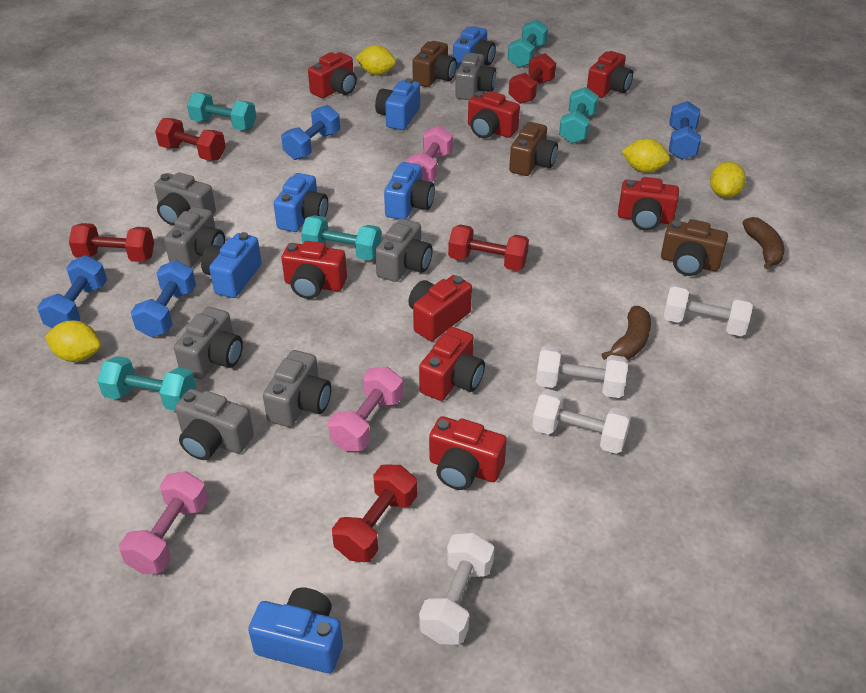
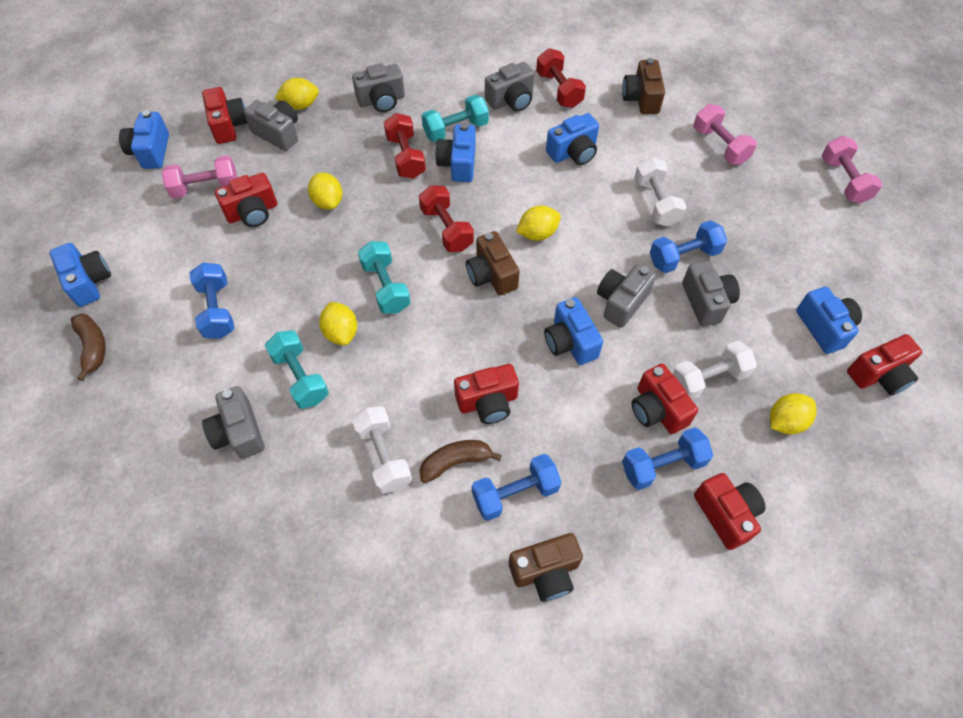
grey camera: 7 -> 6
red camera: 8 -> 6
red dumbbell: 5 -> 3
turquoise dumbbell: 5 -> 3
white dumbbell: 4 -> 3
yellow lemon: 4 -> 5

